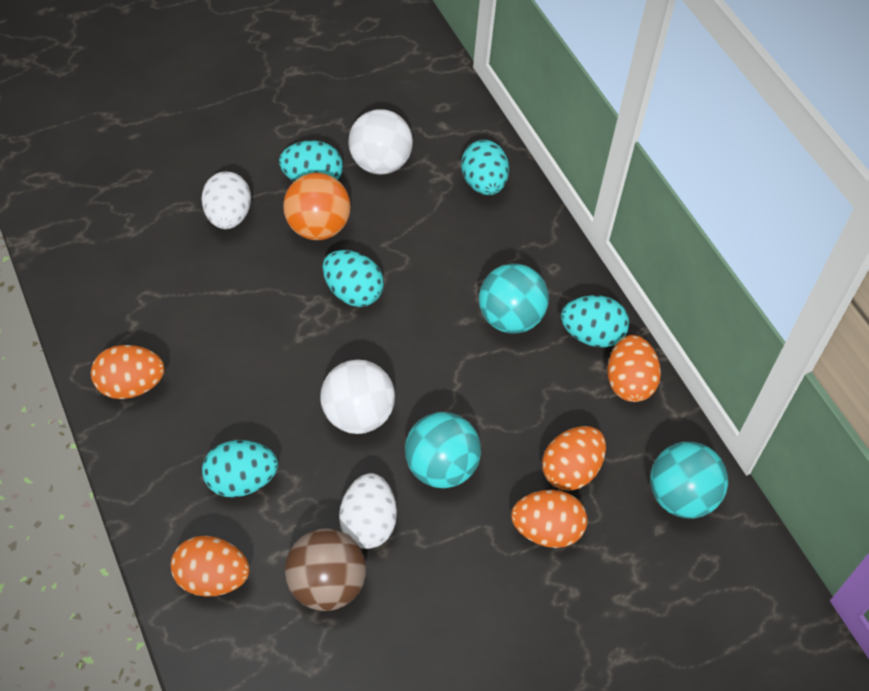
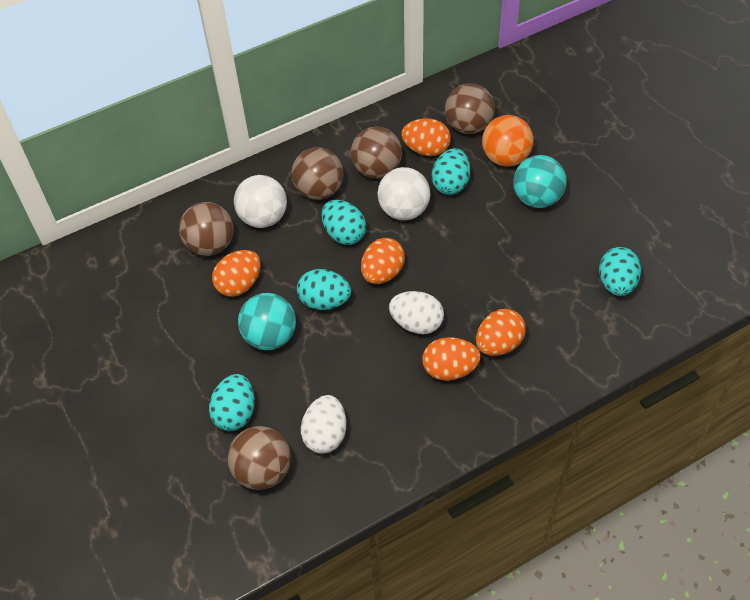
brown ball: 1 -> 5
turquoise ball: 3 -> 2

